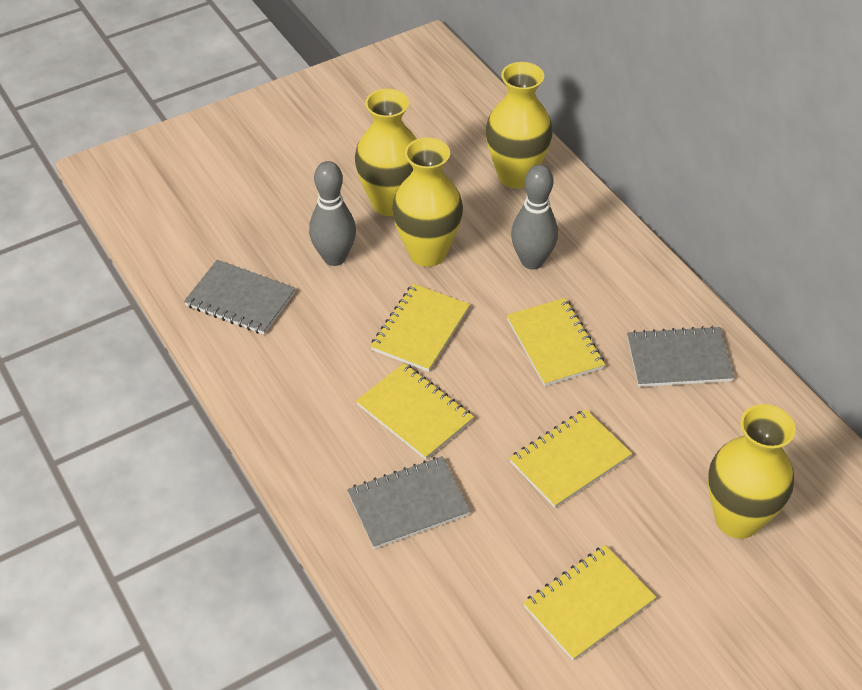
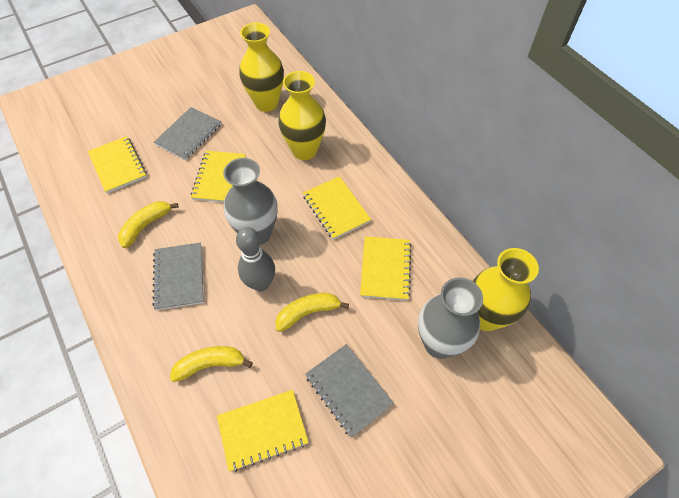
grey bowling pin: 2 -> 1
grey vase: 0 -> 2
yellow banana: 0 -> 3
yellow vase: 4 -> 3

